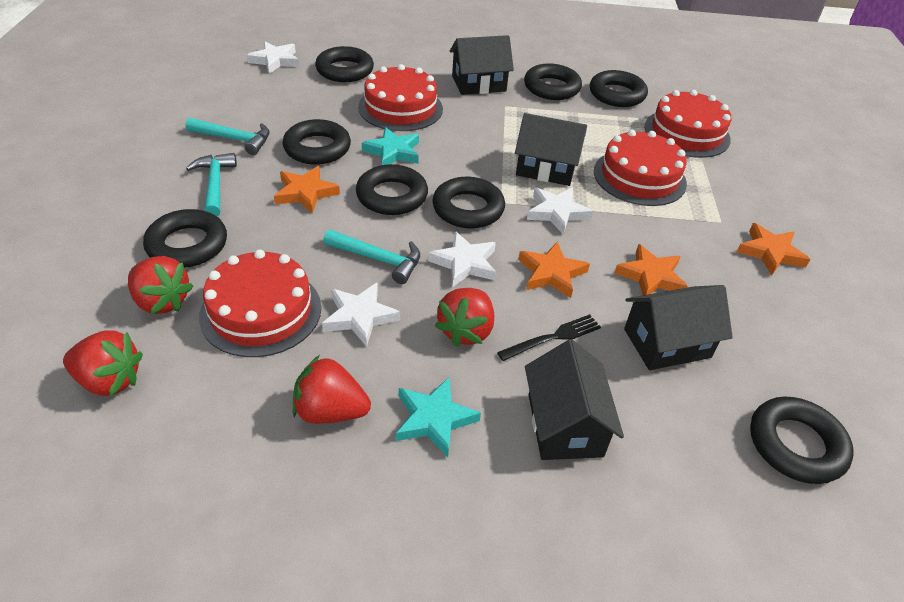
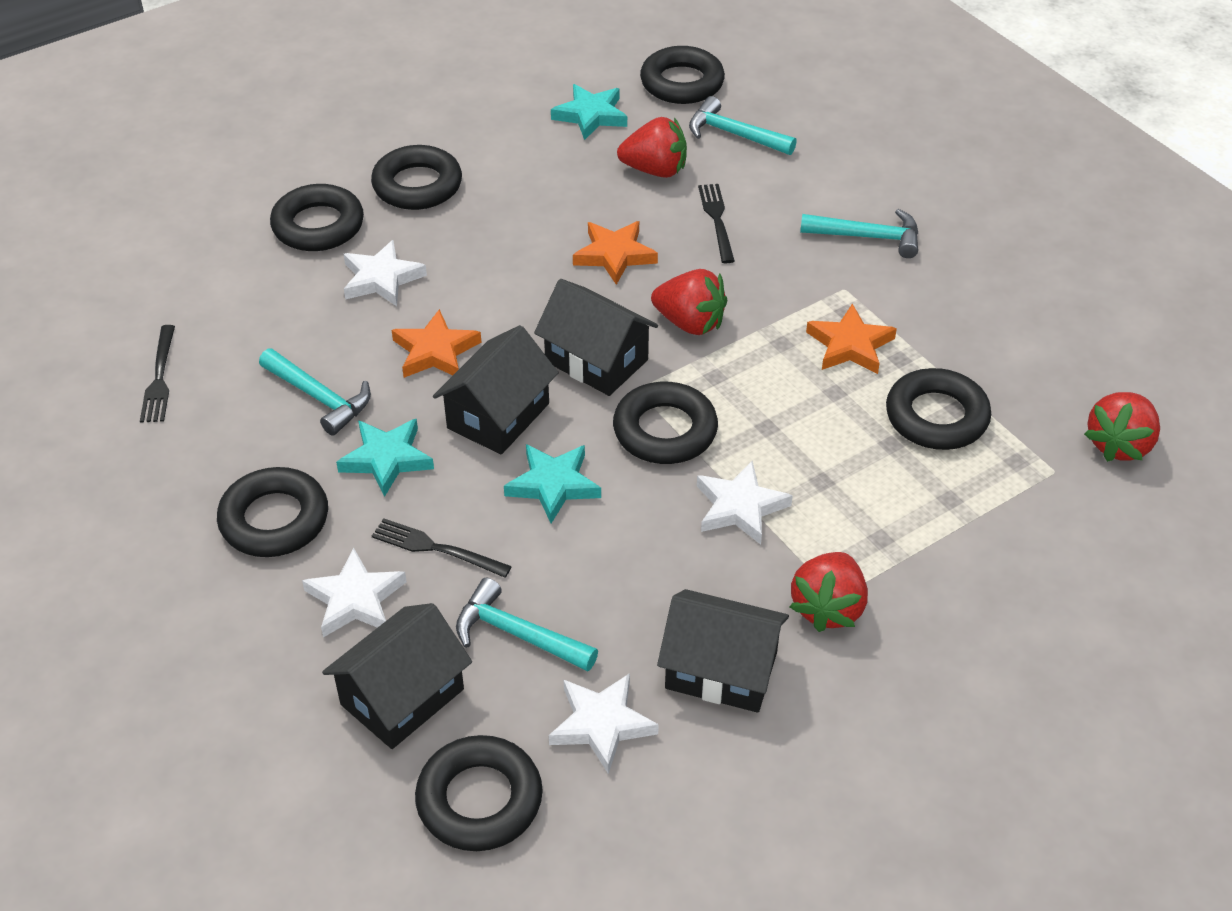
black fork: 1 -> 3
black ring: 8 -> 7
orange star: 4 -> 3
red cake: 4 -> 0
turquoise hammer: 3 -> 4
turquoise star: 2 -> 3

